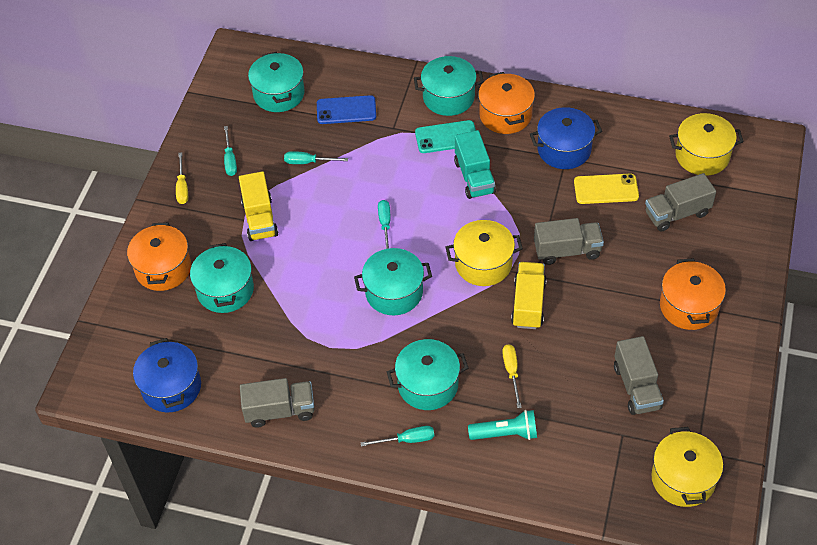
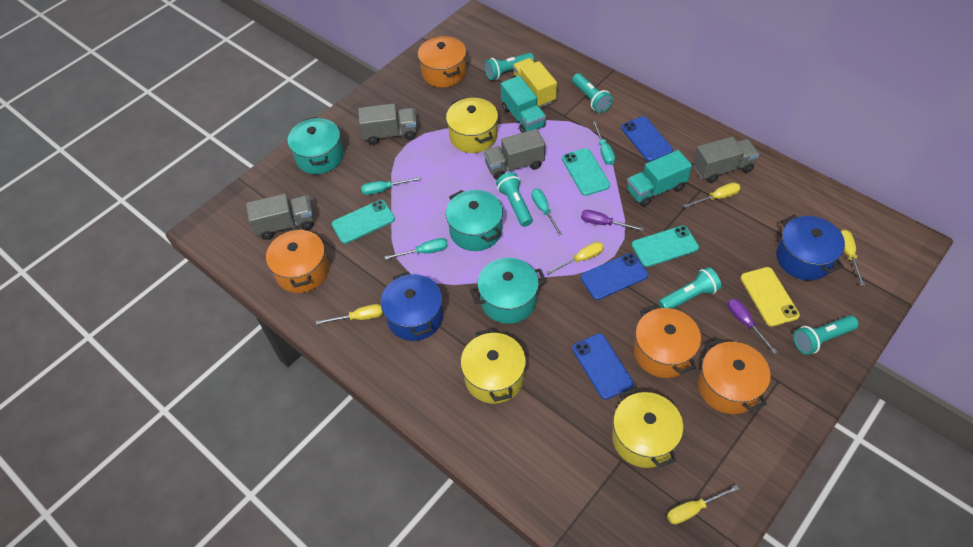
blue phone: 1 -> 3
orange pot: 3 -> 4
purple screwdriver: 0 -> 2
turquoise flashlight: 1 -> 5
turquoise phone: 1 -> 3
turquoise pot: 5 -> 3
turquoise truck: 1 -> 2
yellow screwdriver: 2 -> 5
yellow truck: 2 -> 1

